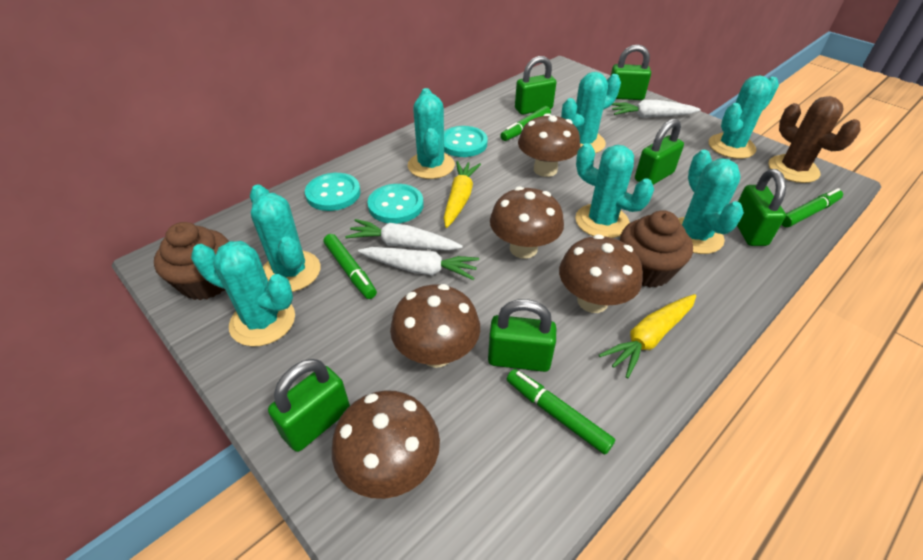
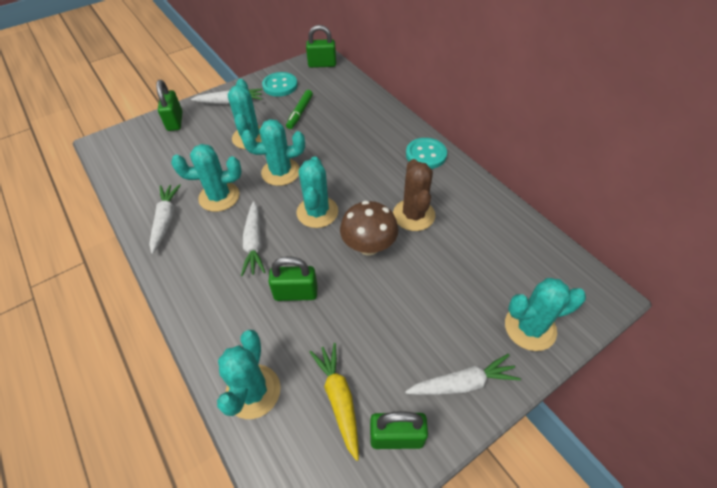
brown cupcake: 2 -> 0
brown mushroom: 5 -> 1
green marker: 4 -> 1
green padlock: 6 -> 4
turquoise button: 3 -> 2
turquoise cactus: 7 -> 6
white carrot: 3 -> 4
yellow carrot: 2 -> 1

